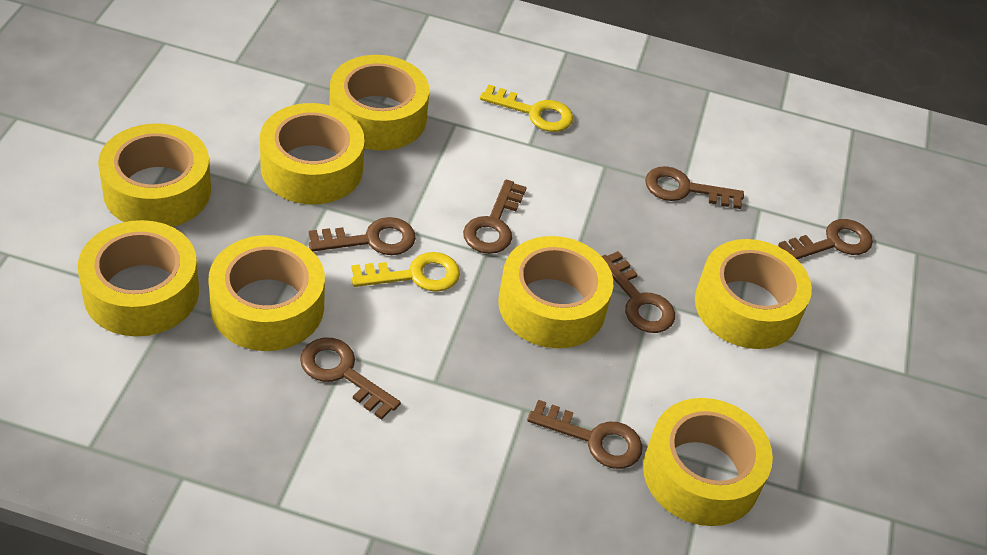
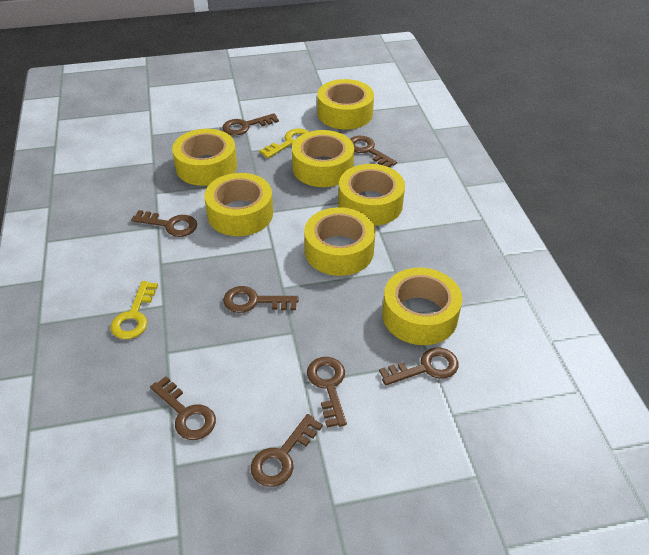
brown key: 7 -> 8
yellow tape: 8 -> 7

